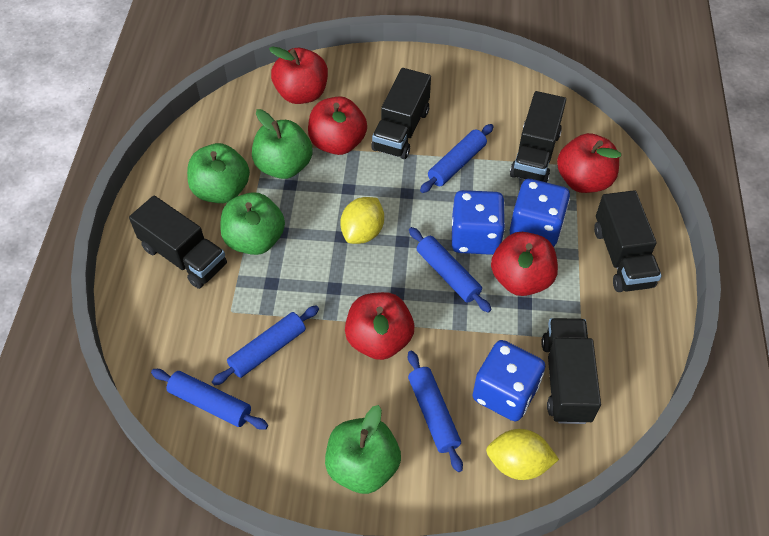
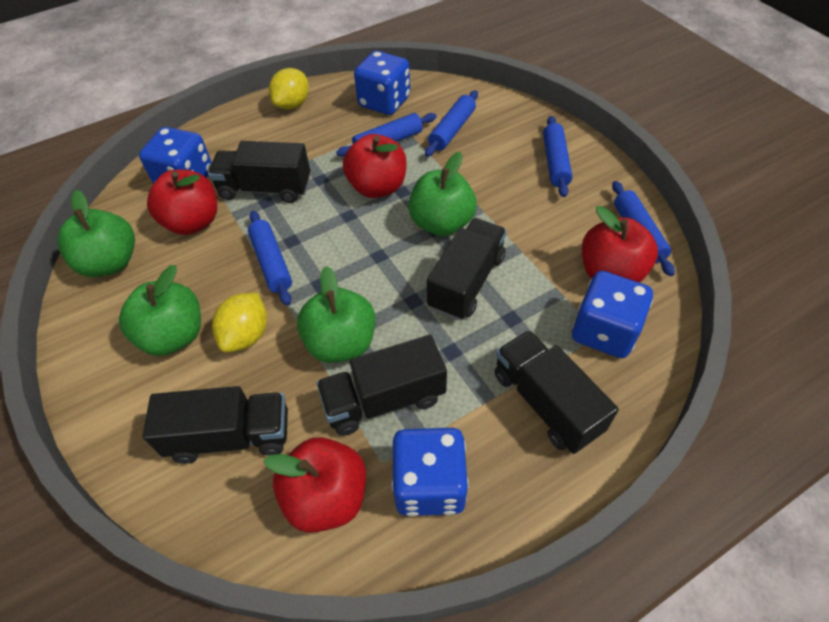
blue dice: 3 -> 4
red apple: 5 -> 4

